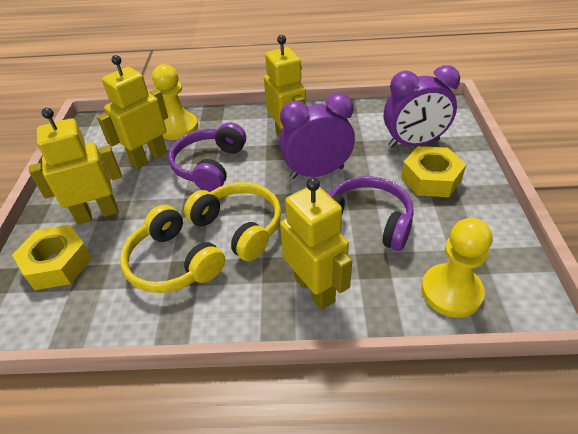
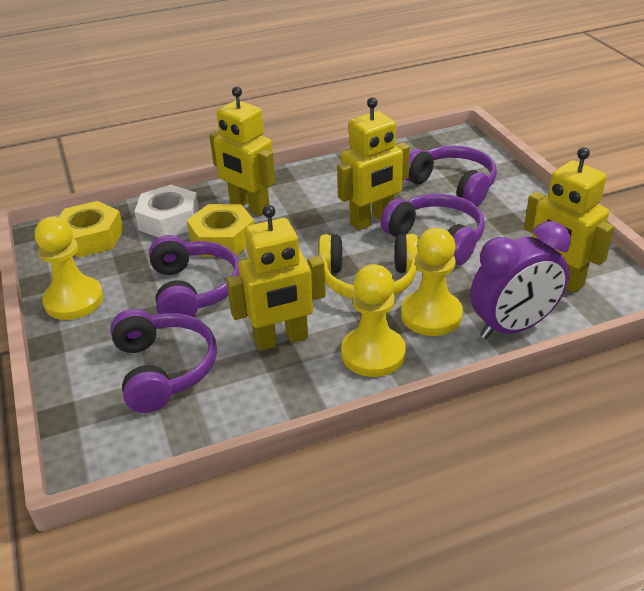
purple clock: 2 -> 1
purple headphones: 2 -> 4
white nut: 0 -> 1
yellow headphones: 2 -> 1
yellow pawn: 2 -> 3

